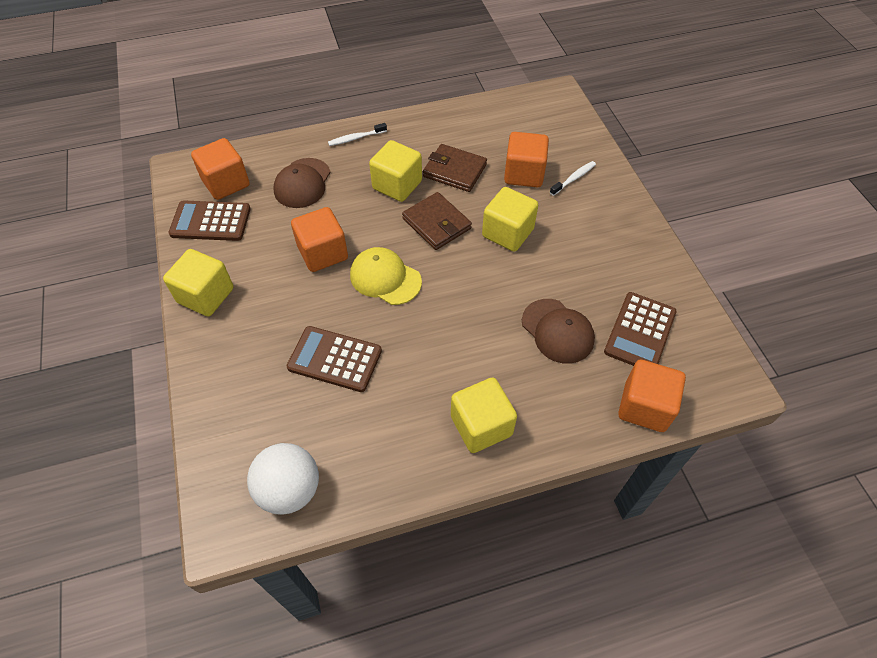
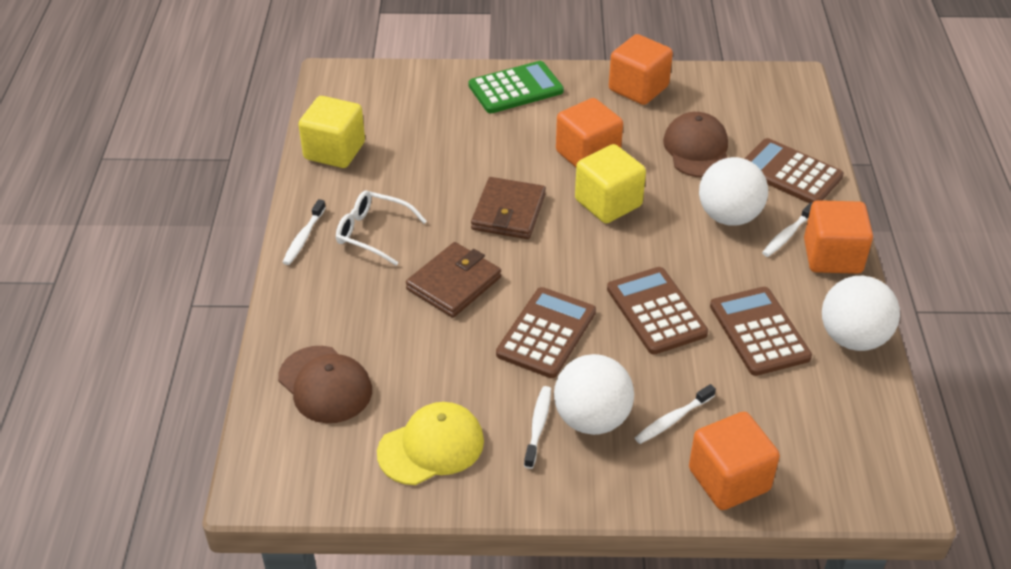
brown calculator: 3 -> 4
green calculator: 0 -> 1
white ball: 1 -> 3
white glasses: 0 -> 1
white toothbrush: 2 -> 4
yellow cube: 4 -> 2

